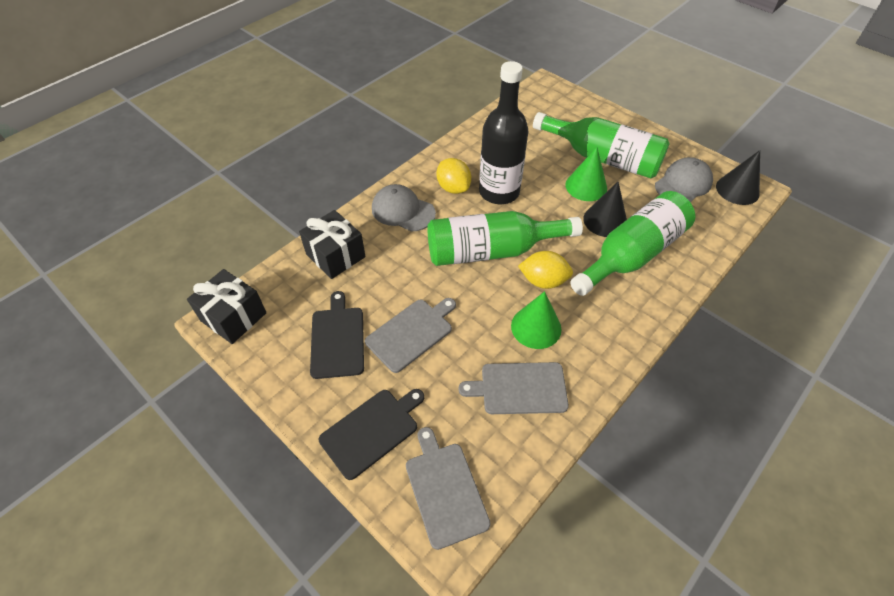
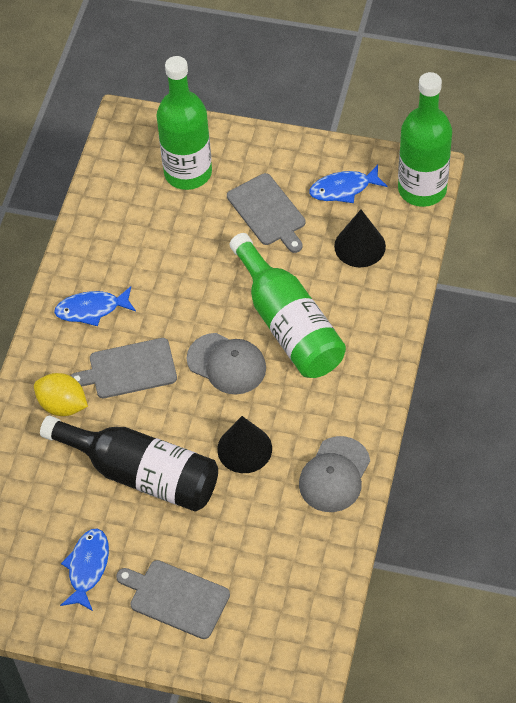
black cutting board: 2 -> 0
black gift: 2 -> 0
blue fish: 0 -> 3
green cone: 2 -> 0
yellow lemon: 2 -> 1

